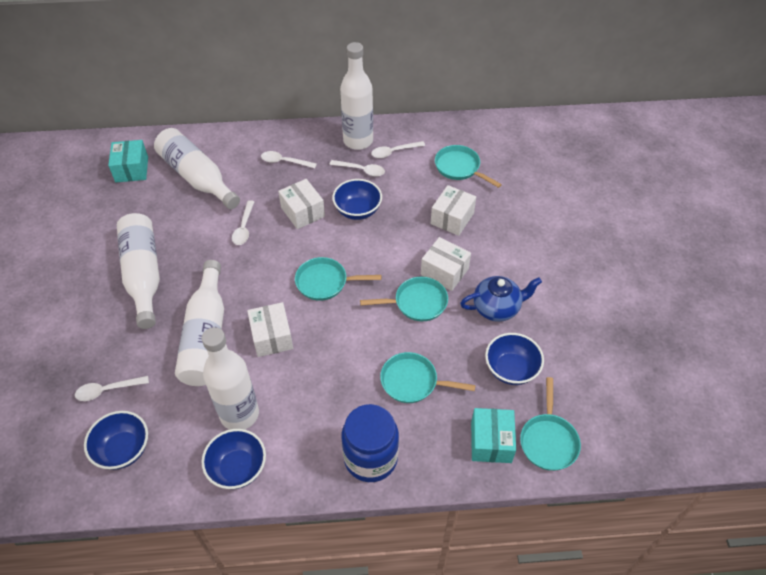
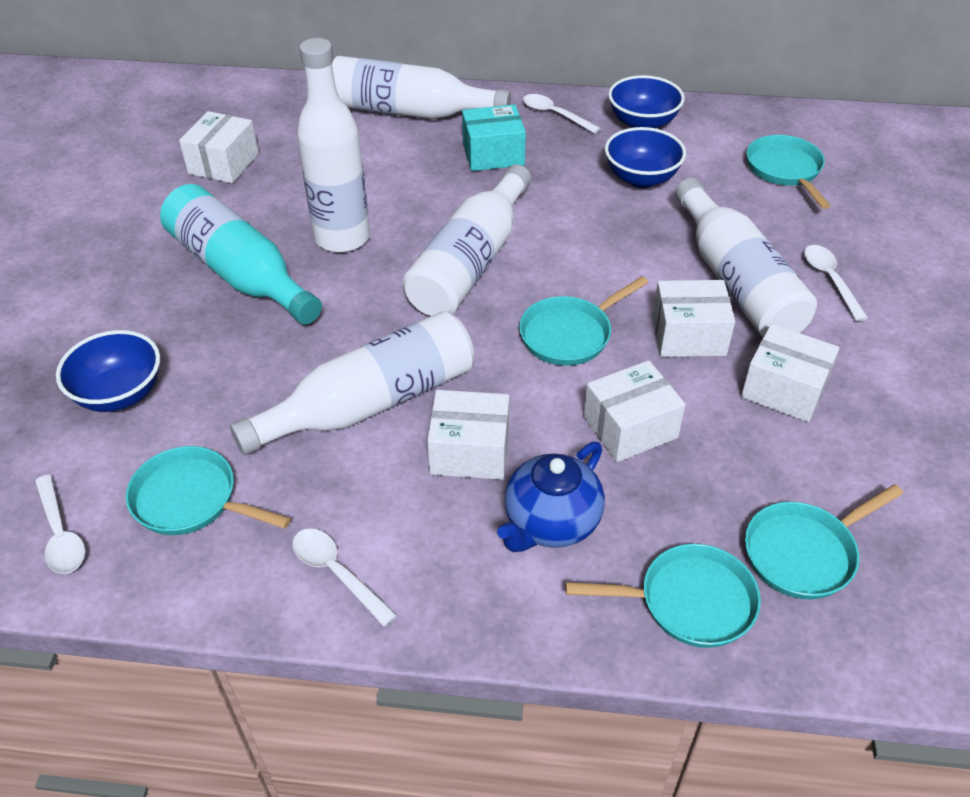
blue bowl: 4 -> 3
blue jar: 1 -> 0
turquoise bottle: 0 -> 1
turquoise box: 2 -> 1
white box: 4 -> 5
white spoon: 5 -> 4

